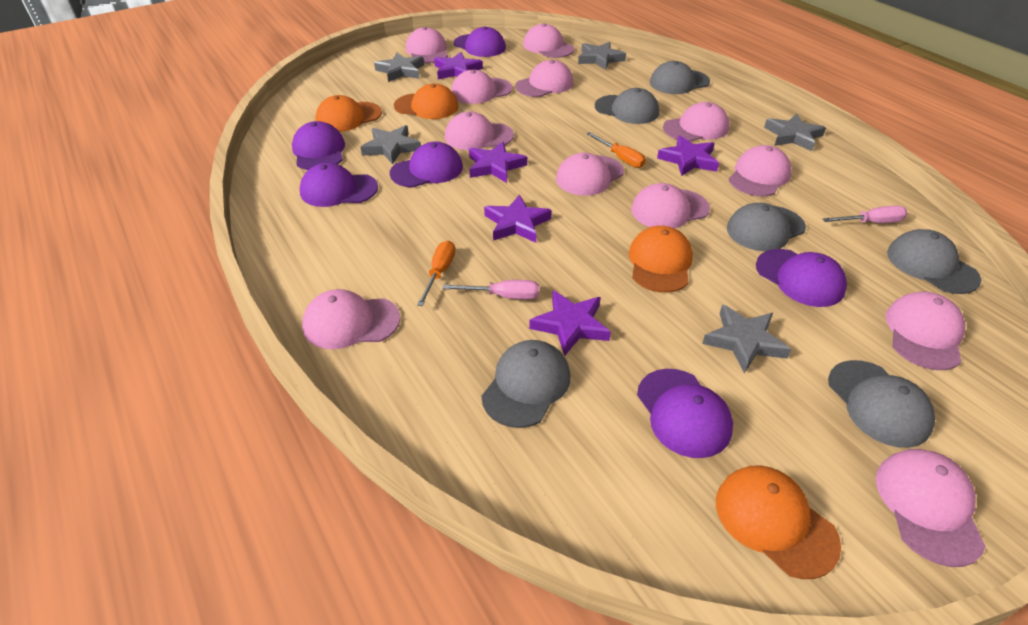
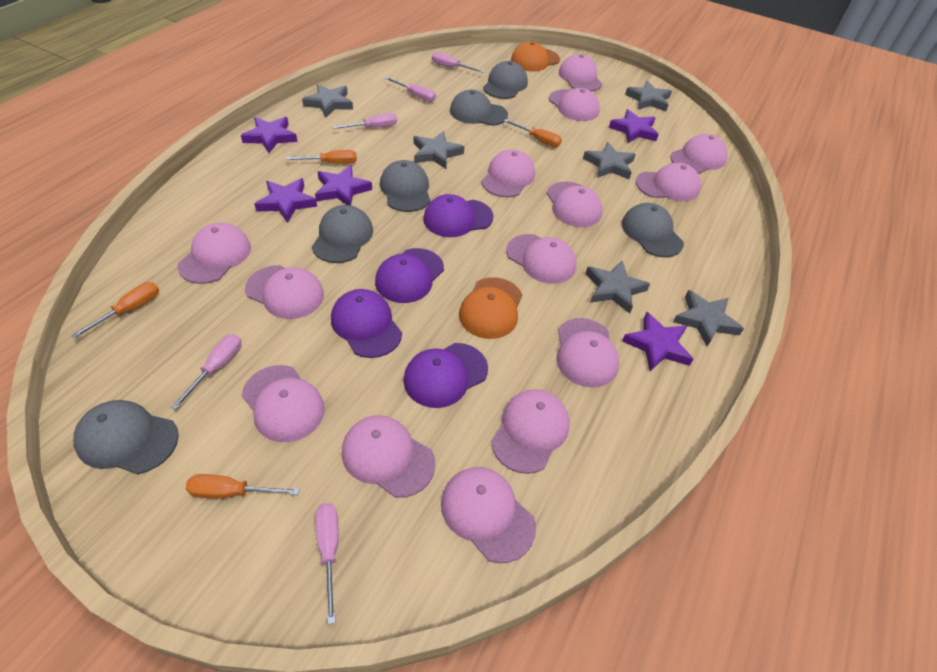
grey star: 5 -> 6
orange cap: 4 -> 2
orange screwdriver: 2 -> 4
pink cap: 12 -> 14
pink screwdriver: 2 -> 5
purple cap: 6 -> 4

